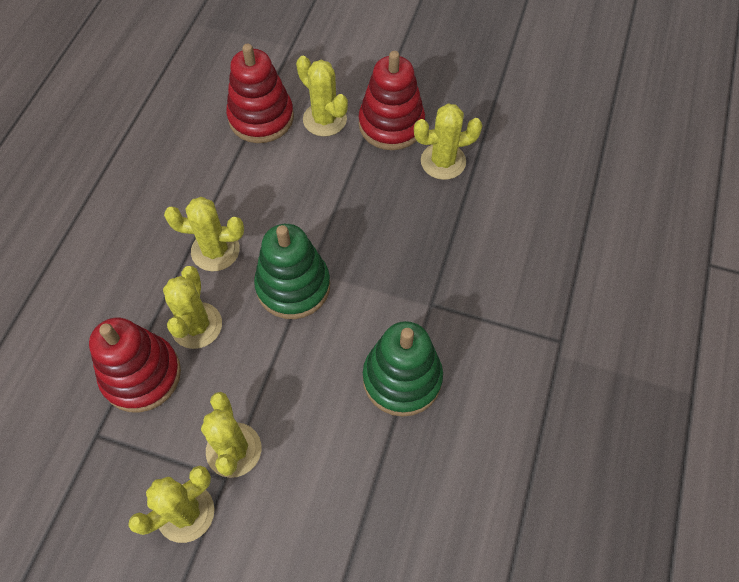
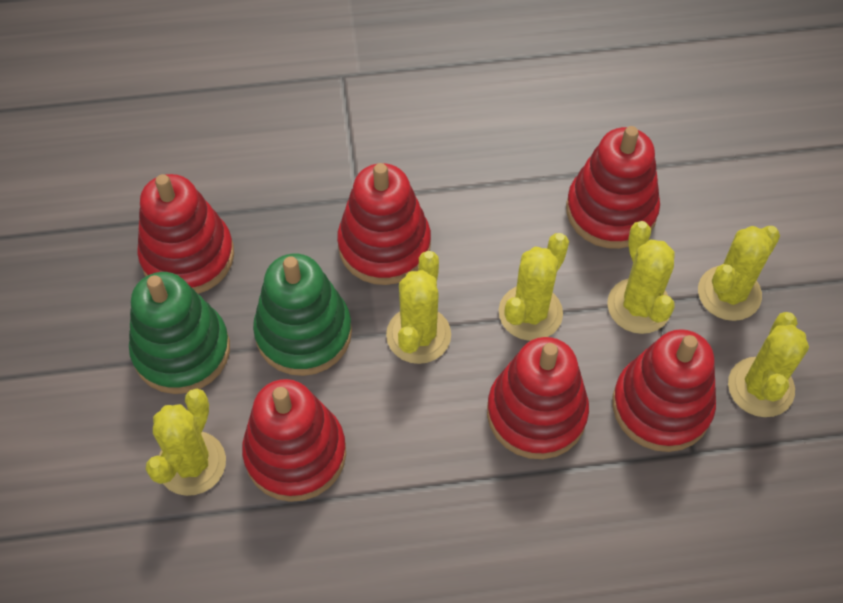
red stacking toy: 3 -> 6

